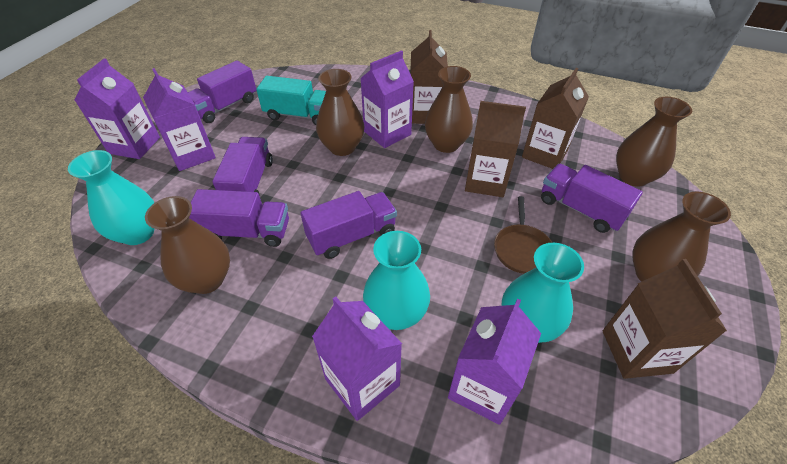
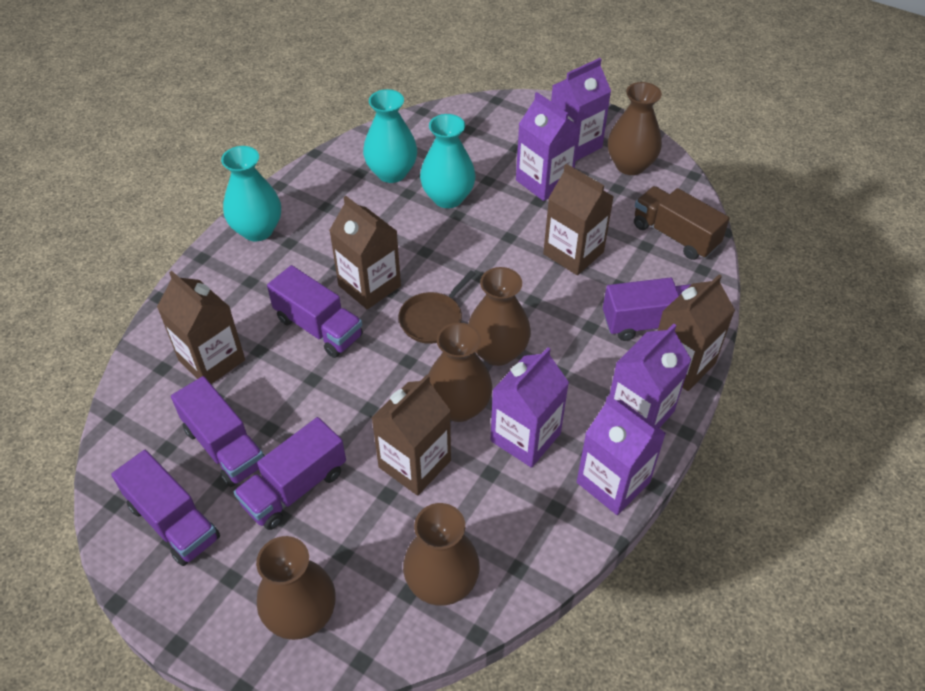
brown carton: 4 -> 5
brown truck: 0 -> 1
turquoise truck: 1 -> 0

